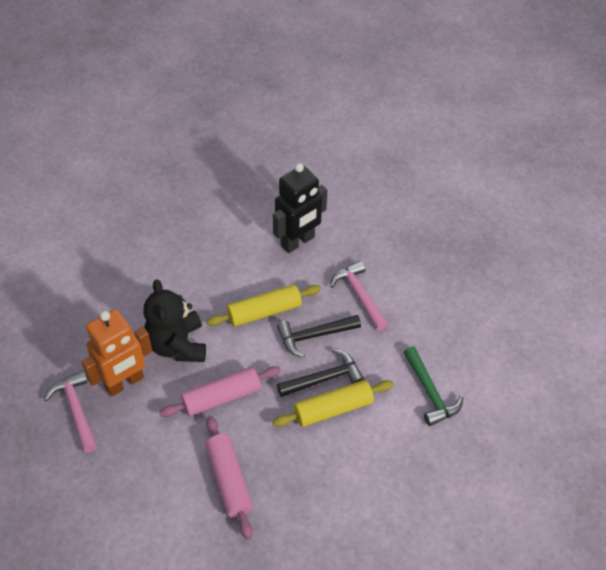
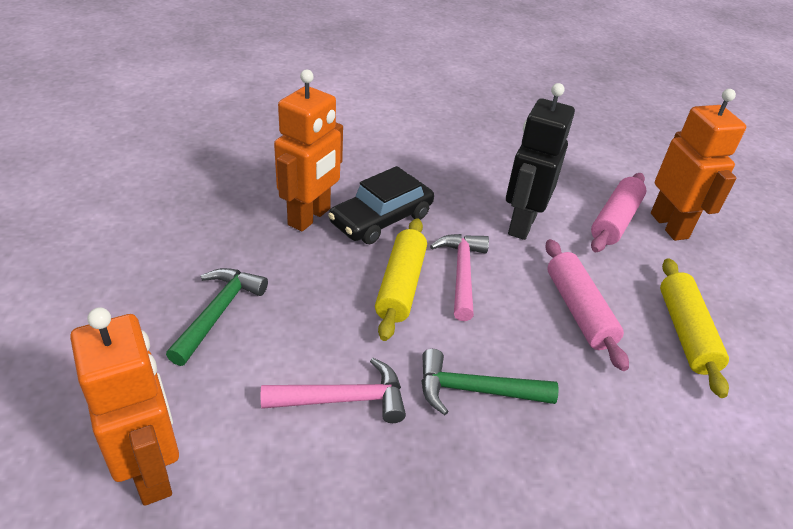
black car: 0 -> 1
black hammer: 2 -> 0
black teddy bear: 1 -> 0
green hammer: 1 -> 2
orange robot: 1 -> 3

